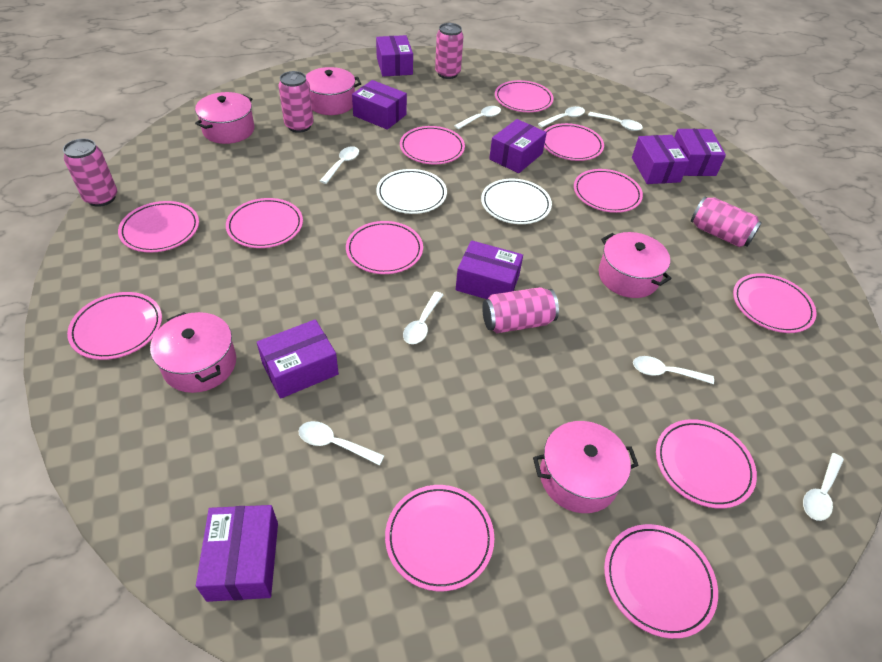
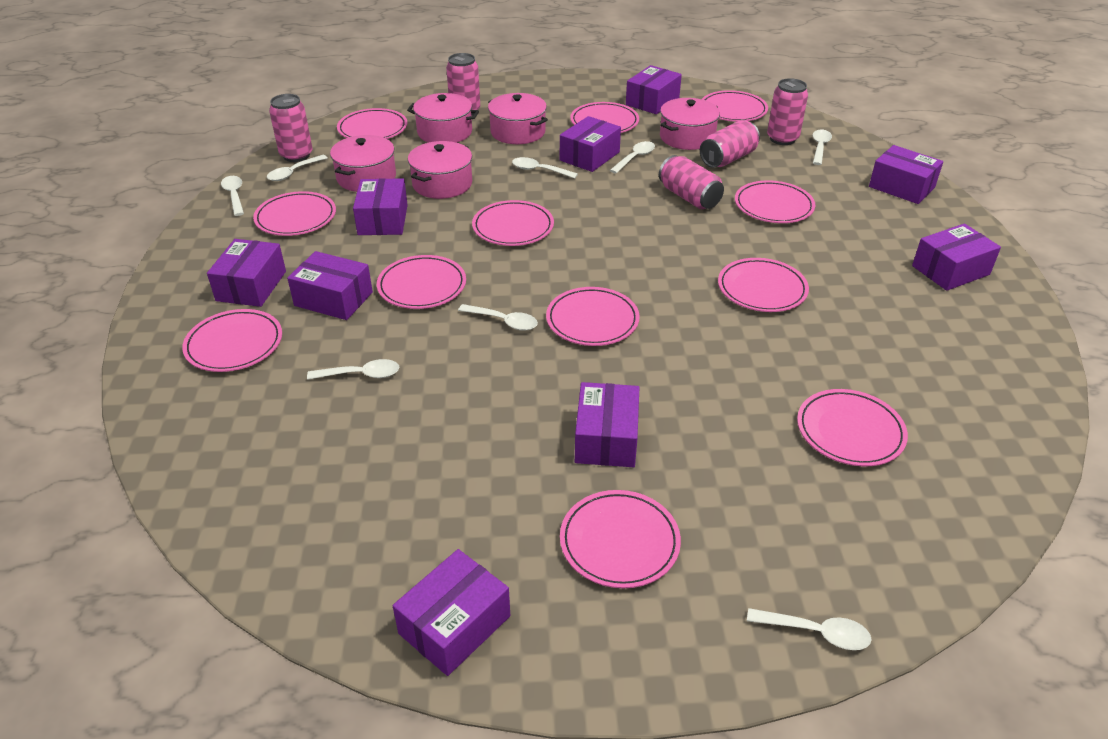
purple box: 8 -> 9
white plate: 2 -> 0

